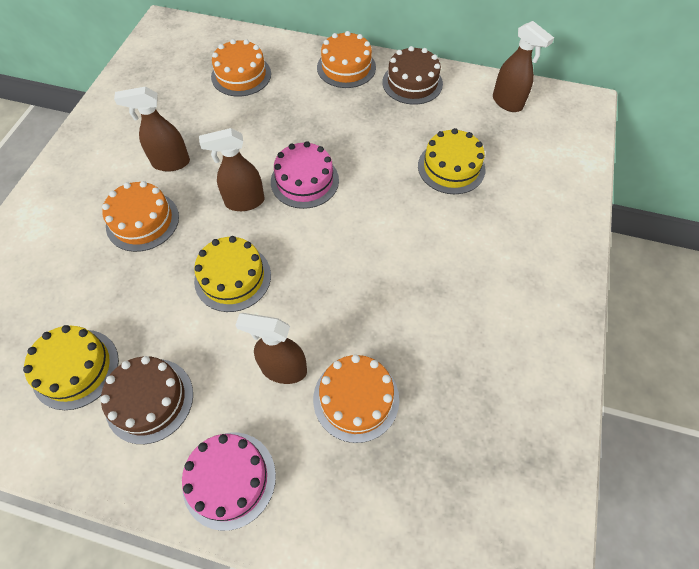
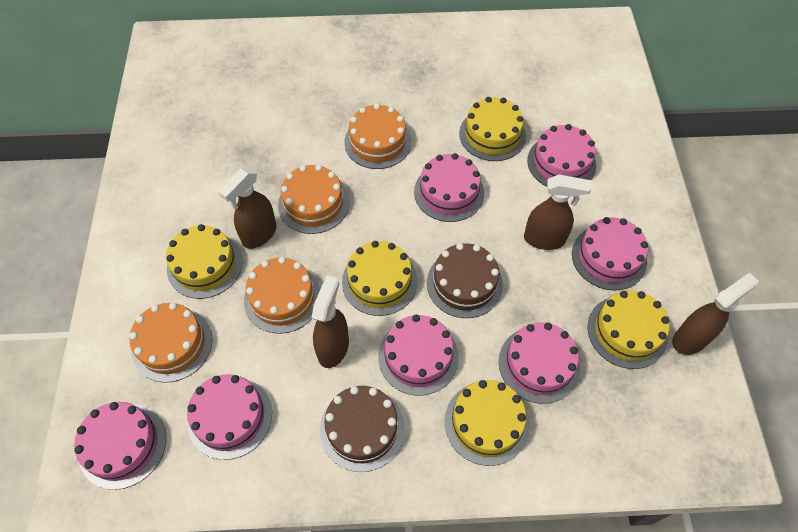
pink cake: 2 -> 7
yellow cake: 3 -> 5

